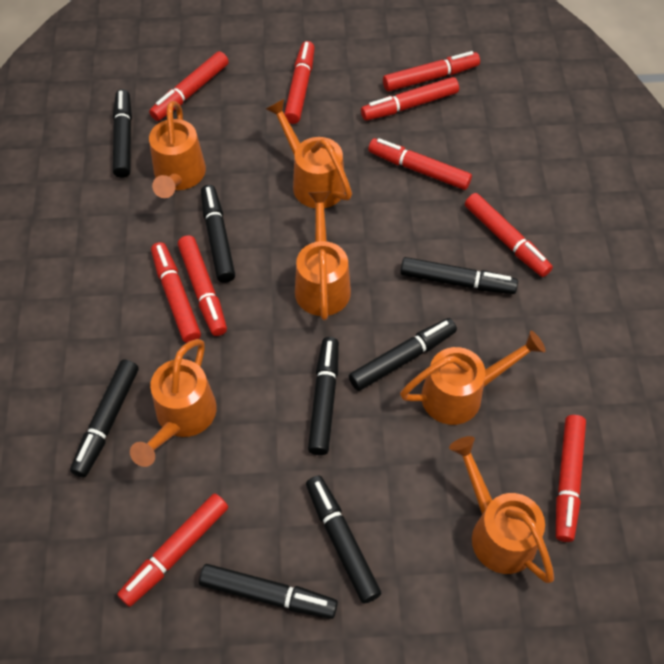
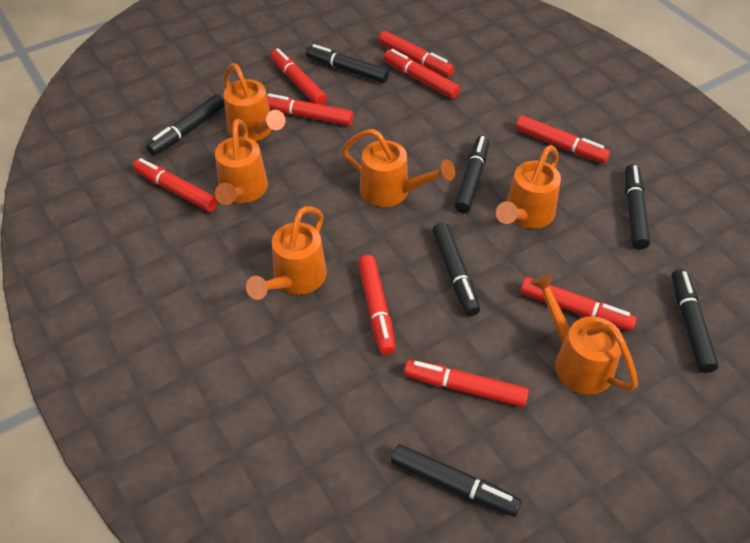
black marker: 8 -> 7
red marker: 10 -> 9

